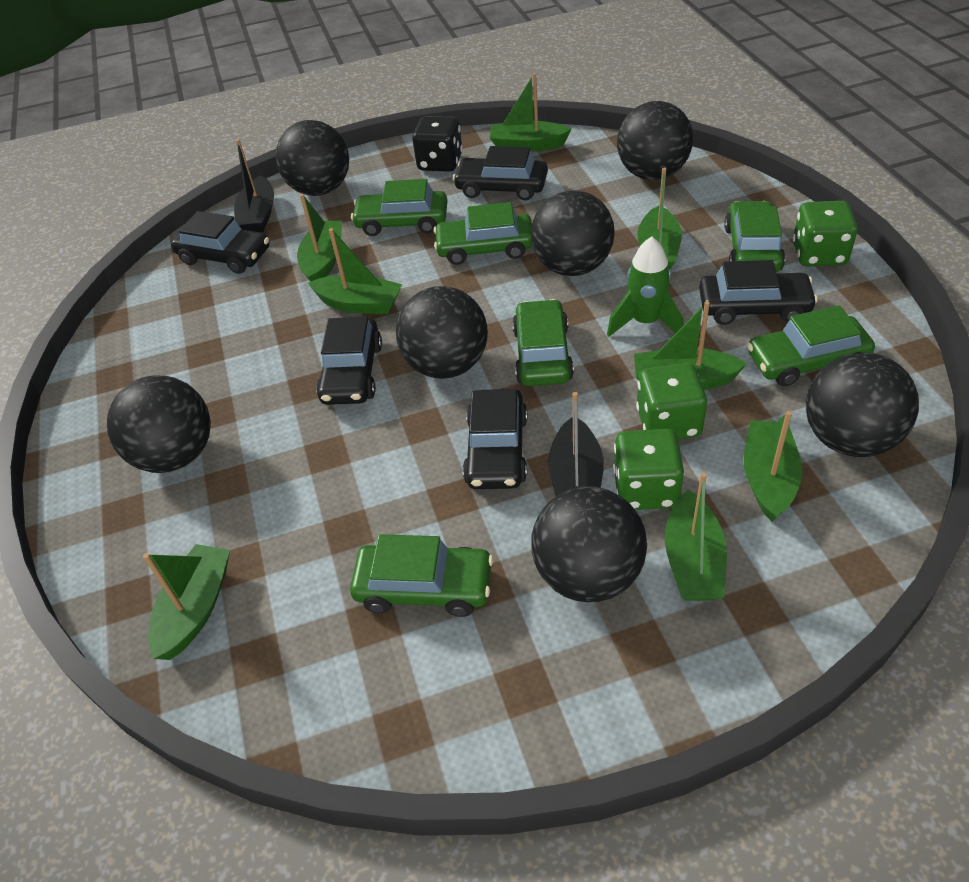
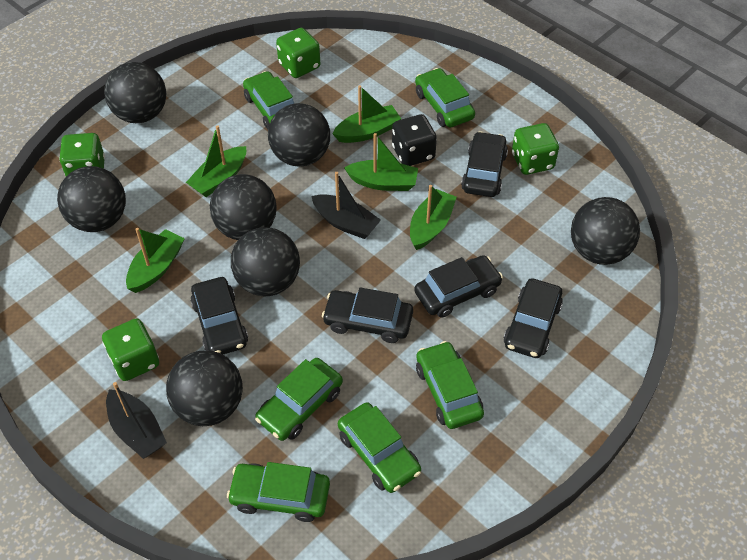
green boat: 8 -> 5
green dice: 3 -> 4
green rocket: 1 -> 0

